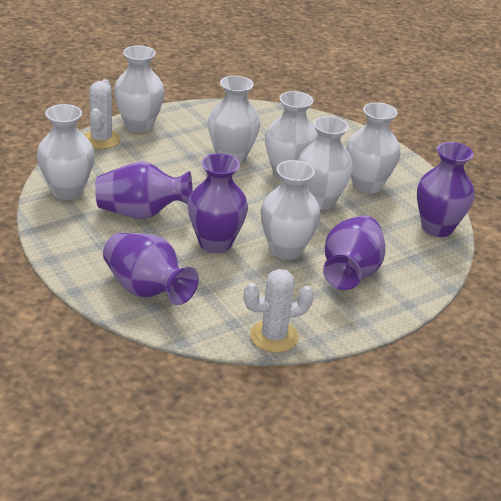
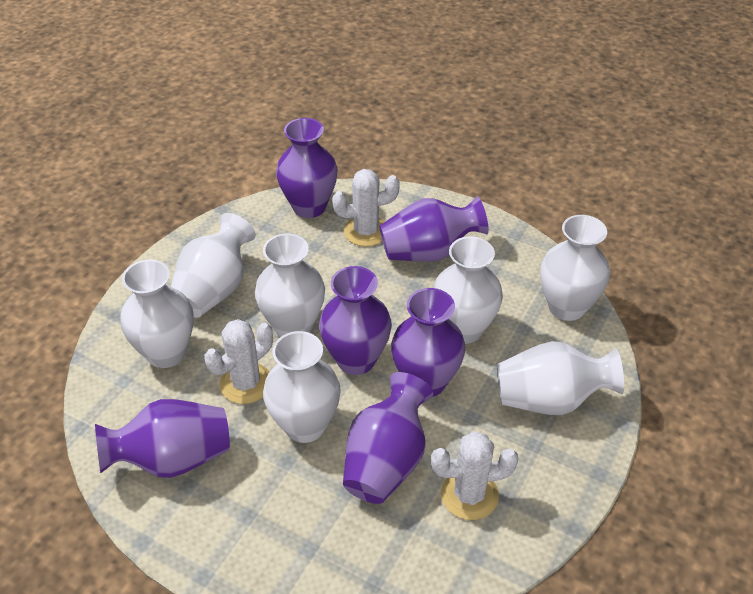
purple vase: 5 -> 6
white cactus: 2 -> 3

